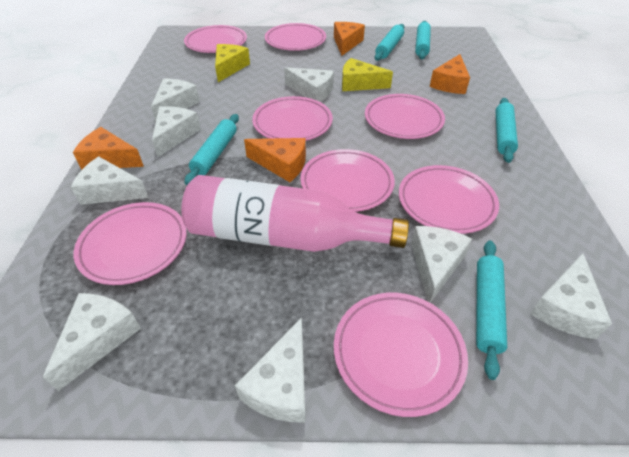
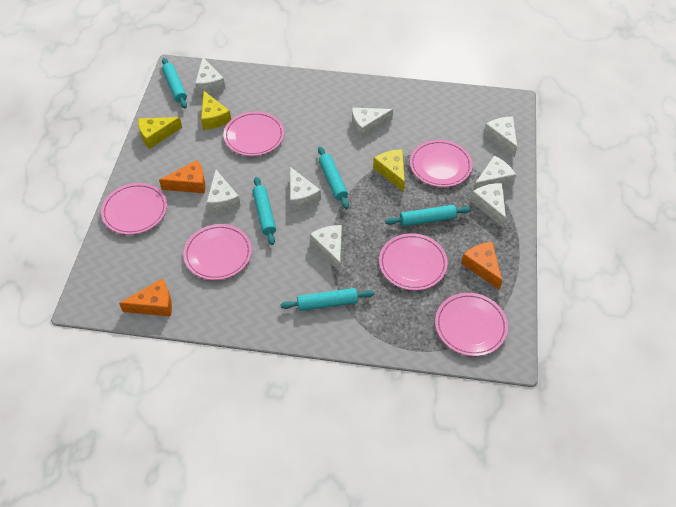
orange cheese: 4 -> 3
pink bottle: 1 -> 0
pink plate: 8 -> 6
yellow cheese: 2 -> 3

